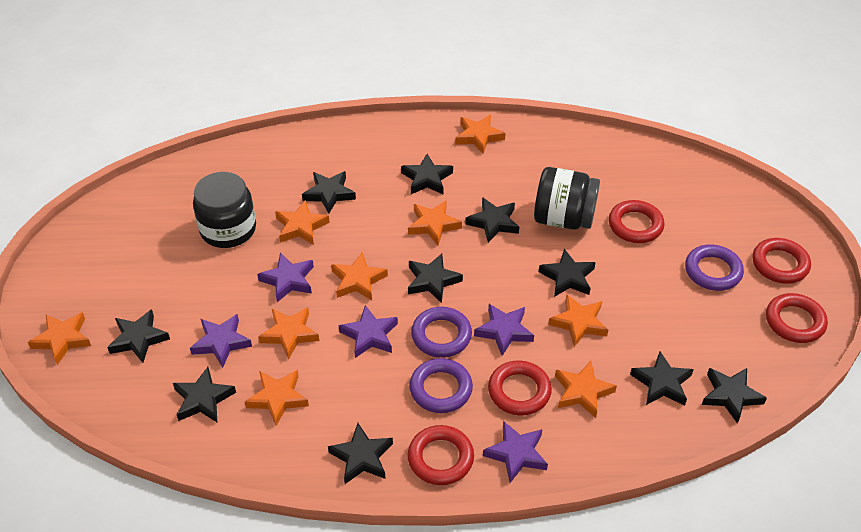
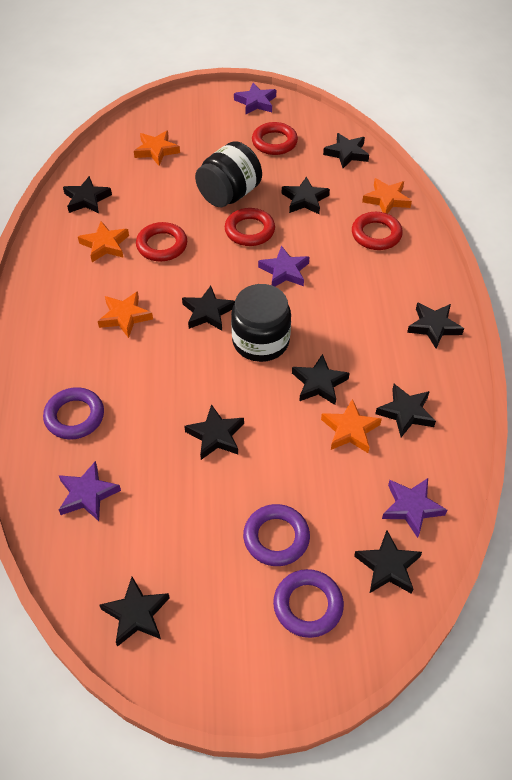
orange star: 9 -> 5
purple star: 5 -> 4
red ring: 5 -> 4

